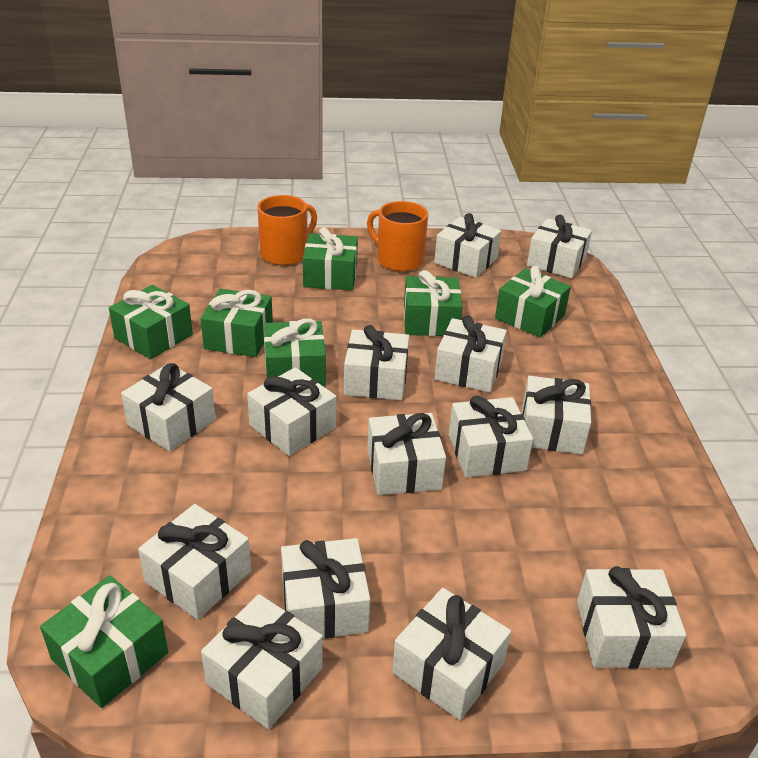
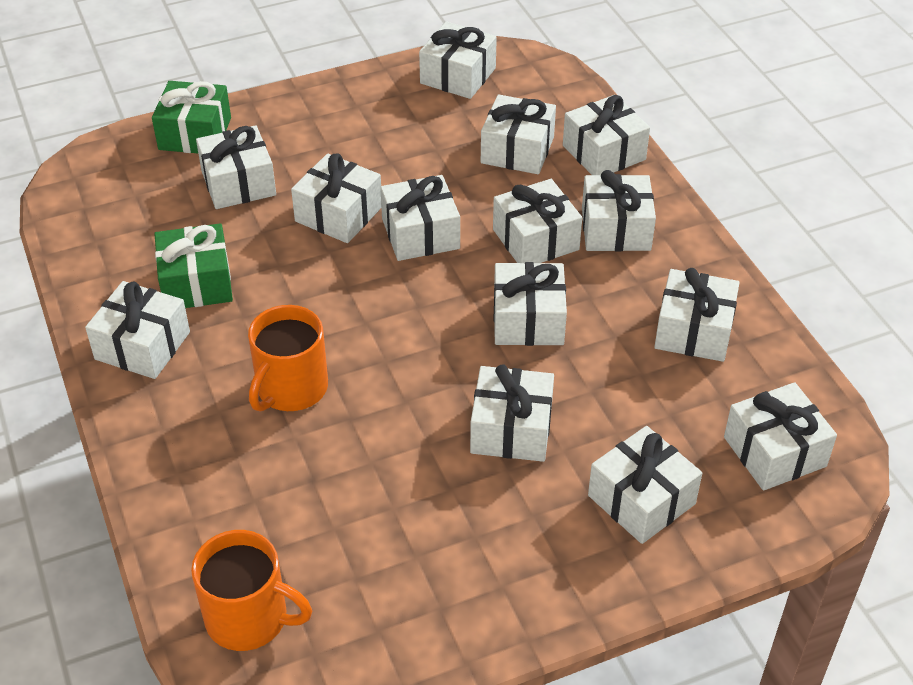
green gift: 7 -> 2

